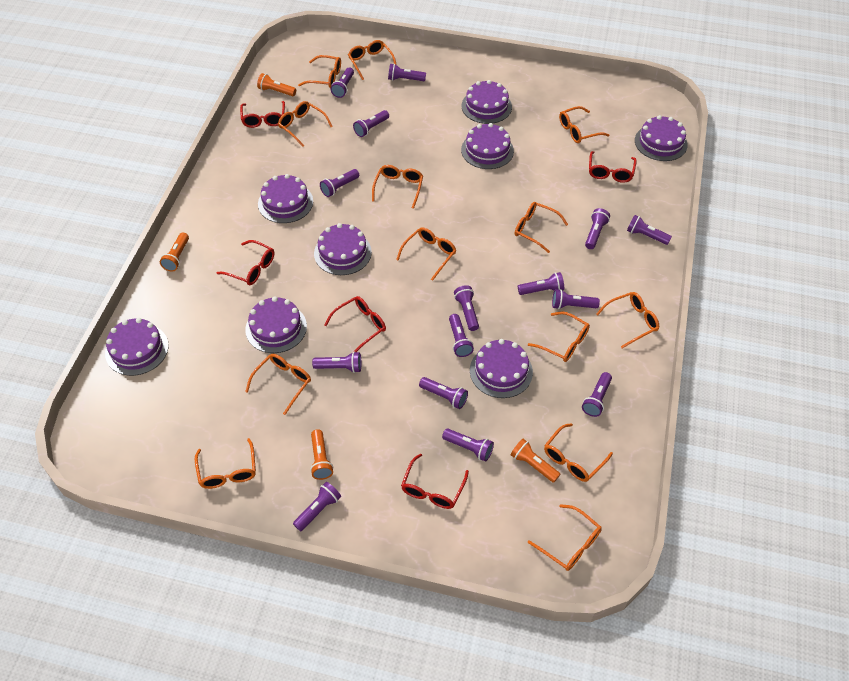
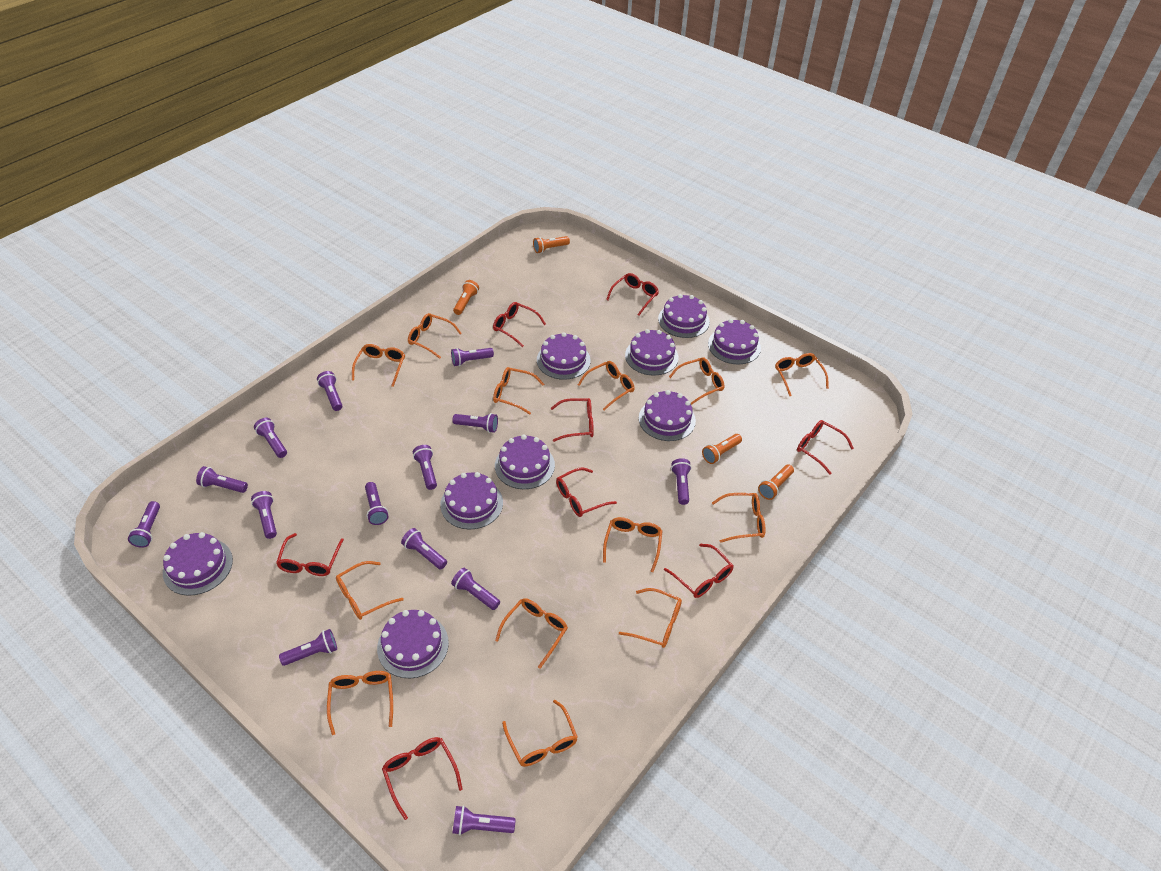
purple cake: 8 -> 9
purple flashlight: 15 -> 14
red glasses: 5 -> 8

